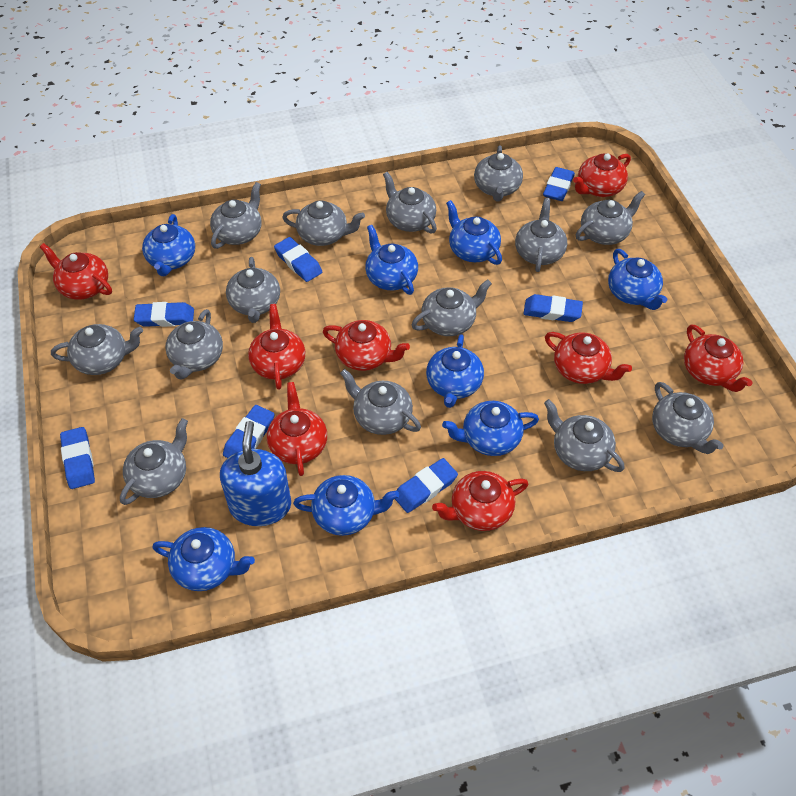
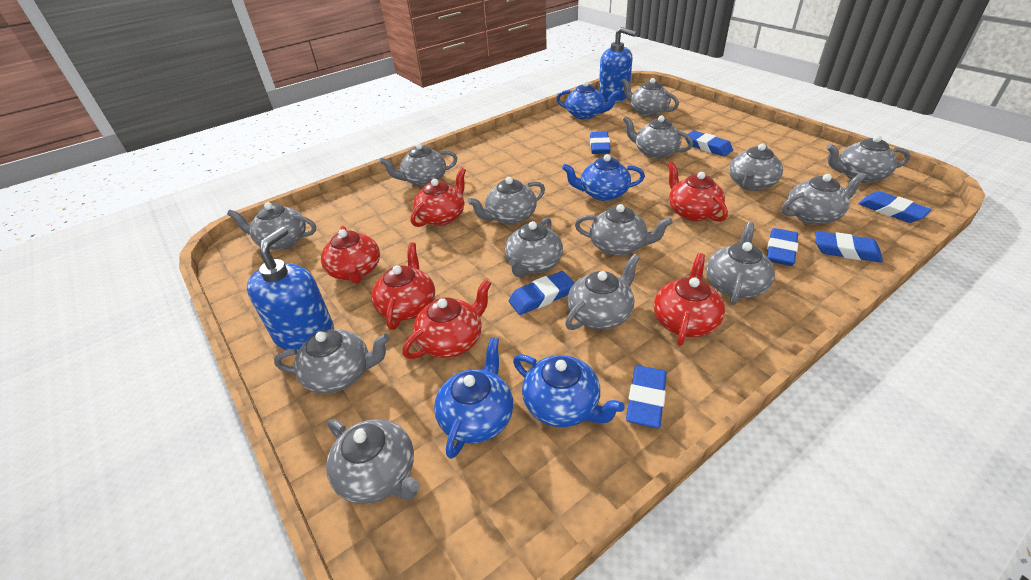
blue soap dispenser: 1 -> 2
blue teapot: 8 -> 4
red teapot: 8 -> 6

